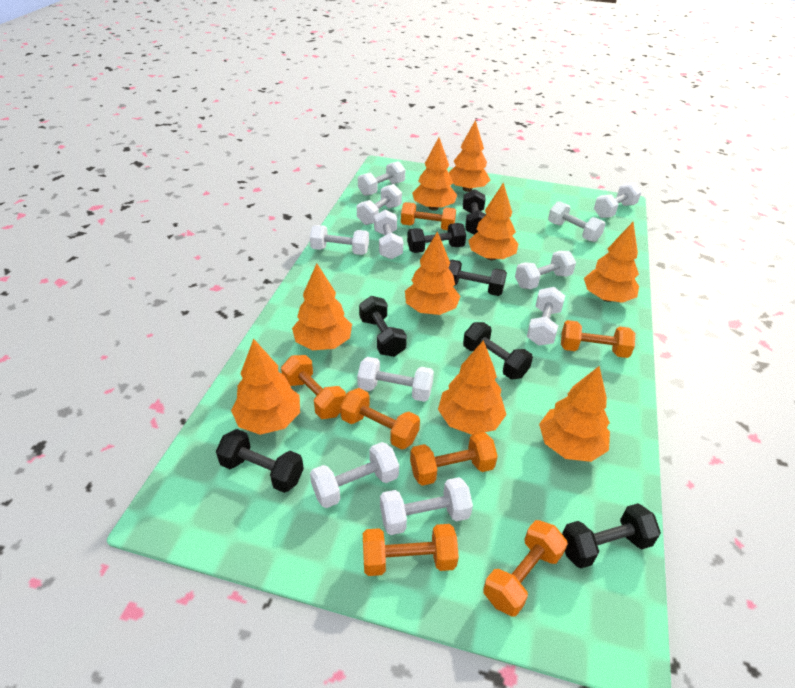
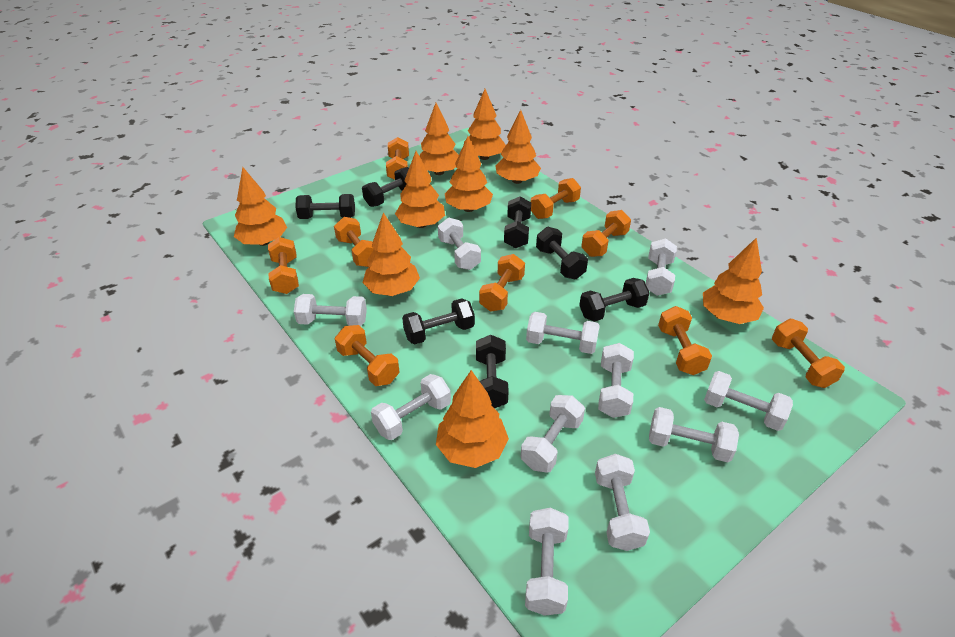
orange dumbbell: 7 -> 9

